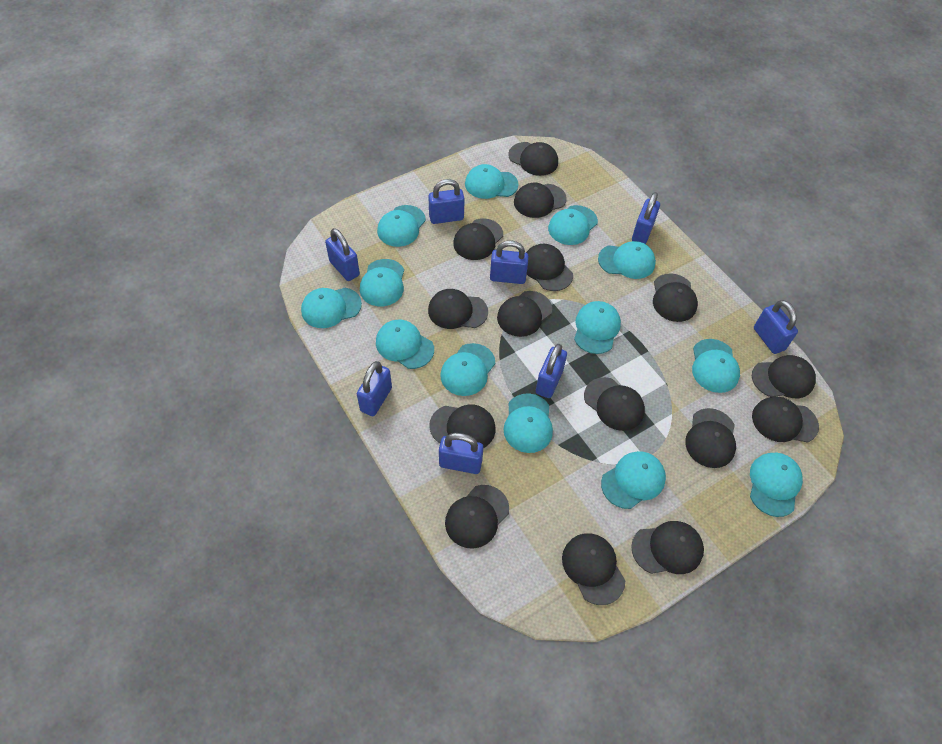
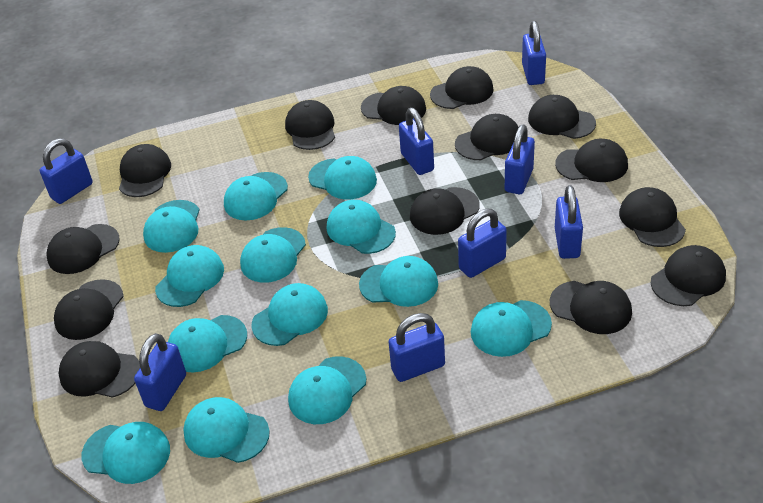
black cap: 15 -> 14

